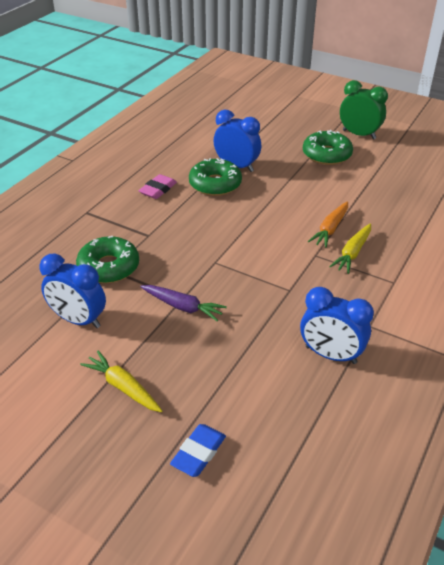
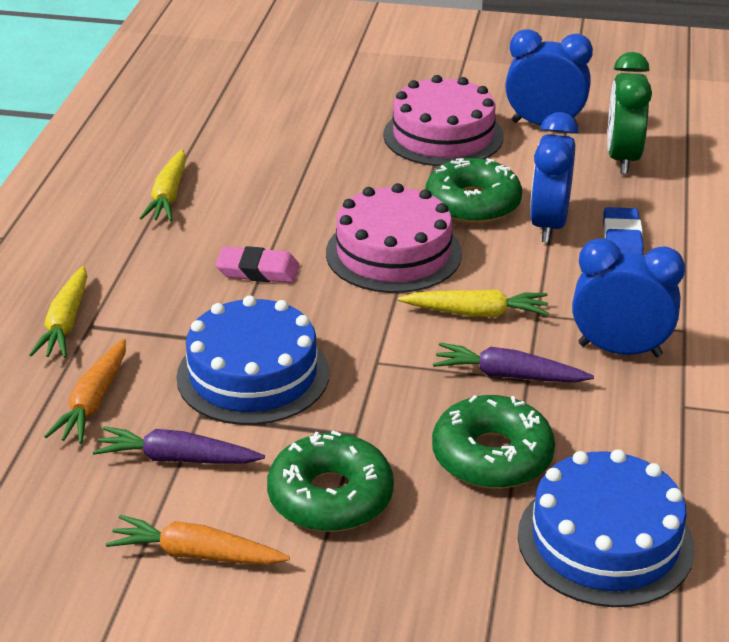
blue cake: 0 -> 2
orange carrot: 1 -> 2
pink cake: 0 -> 2
purple carrot: 1 -> 2
yellow carrot: 2 -> 3

